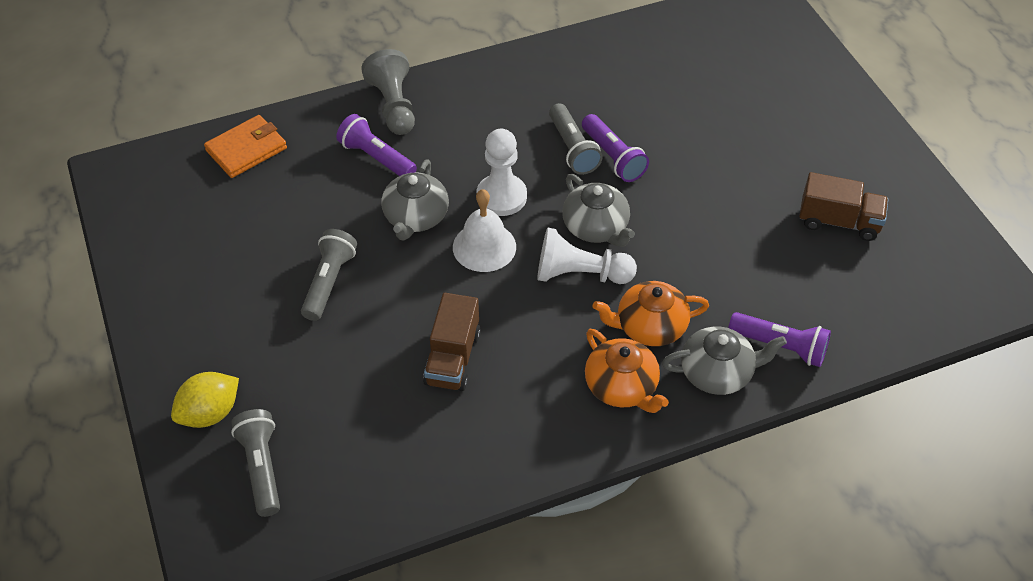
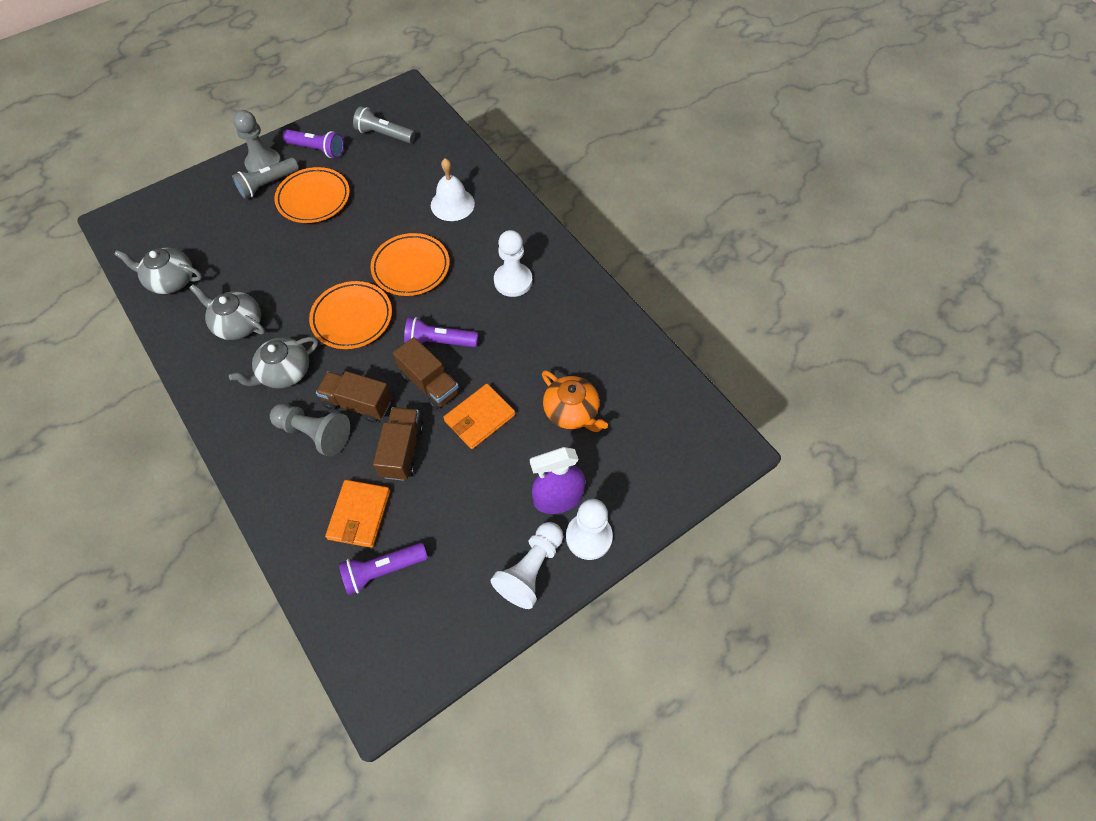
brown truck: 2 -> 3
grey flashlight: 3 -> 2
grey pawn: 1 -> 2
orange plate: 0 -> 3
orange teapot: 2 -> 1
orange wallet: 1 -> 2
purple spray bottle: 0 -> 1
white pawn: 2 -> 3
yellow lemon: 1 -> 0

